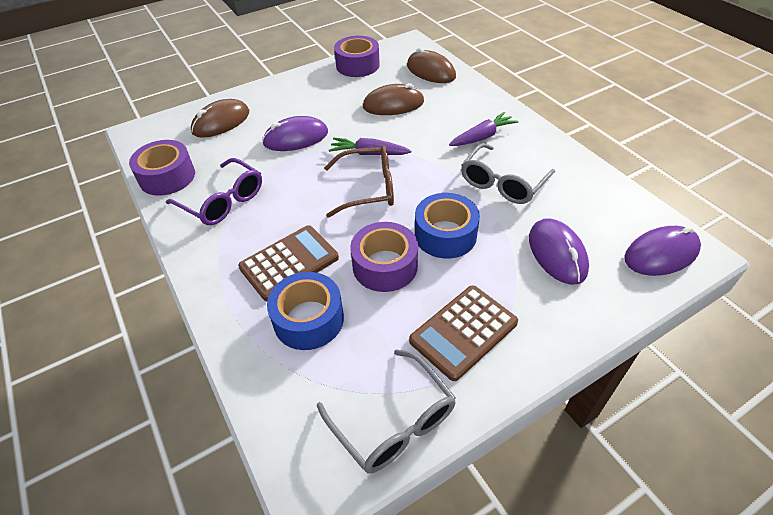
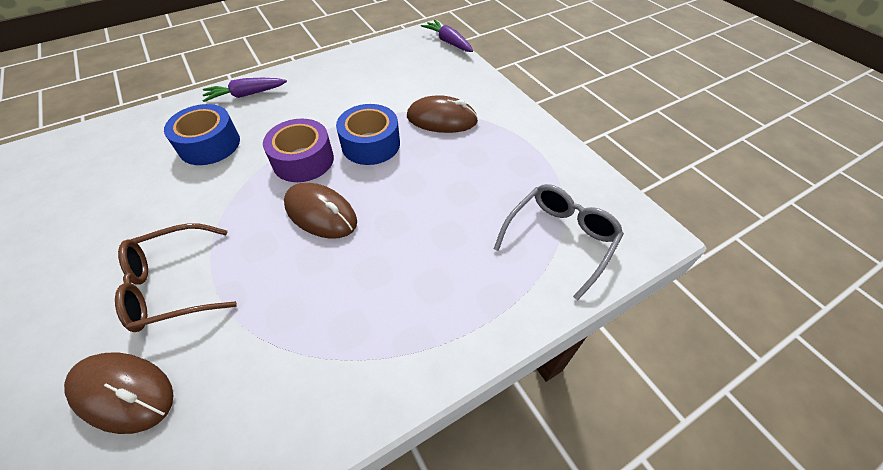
brown calculator: 2 -> 0
grey glasses: 2 -> 1
purple glasses: 1 -> 0
purple mouse: 3 -> 0
purple tape: 3 -> 1

